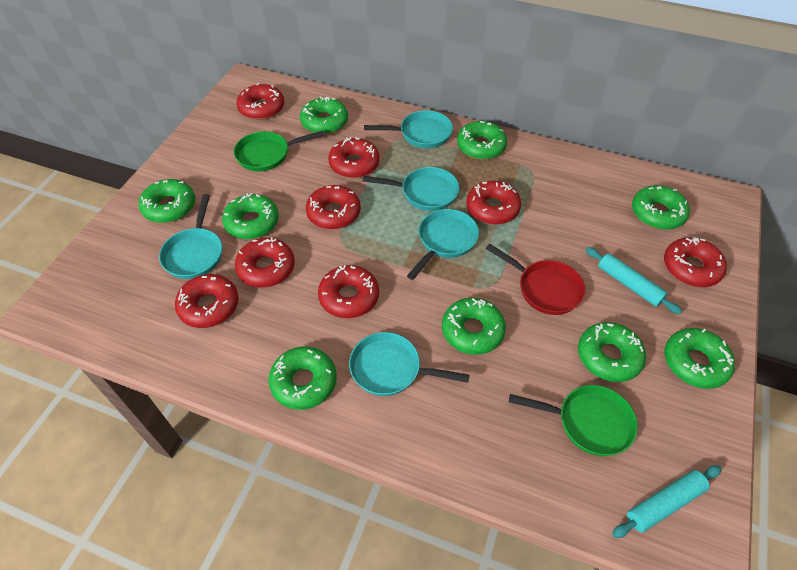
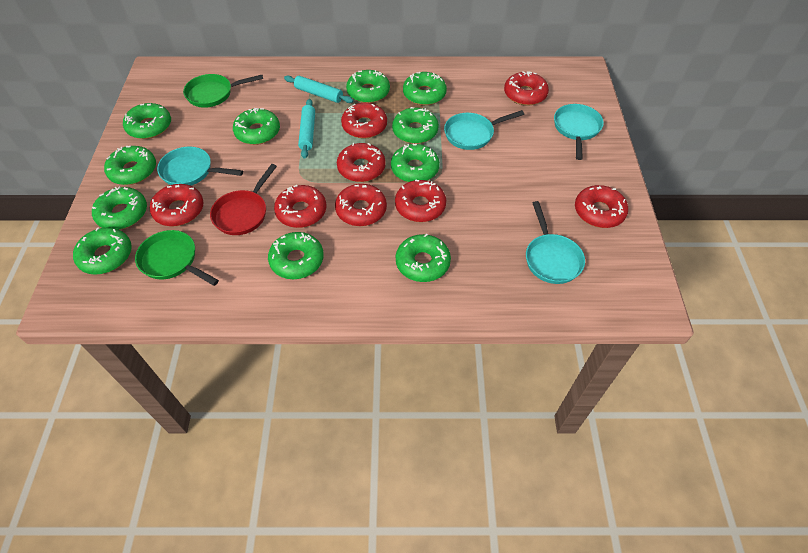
green donut: 9 -> 11
turquoise pan: 5 -> 4

